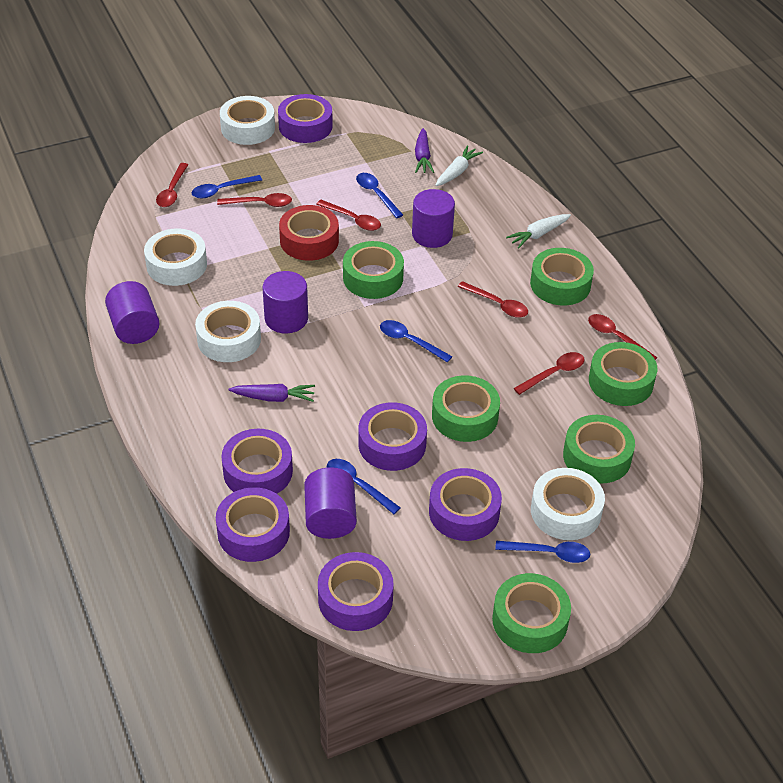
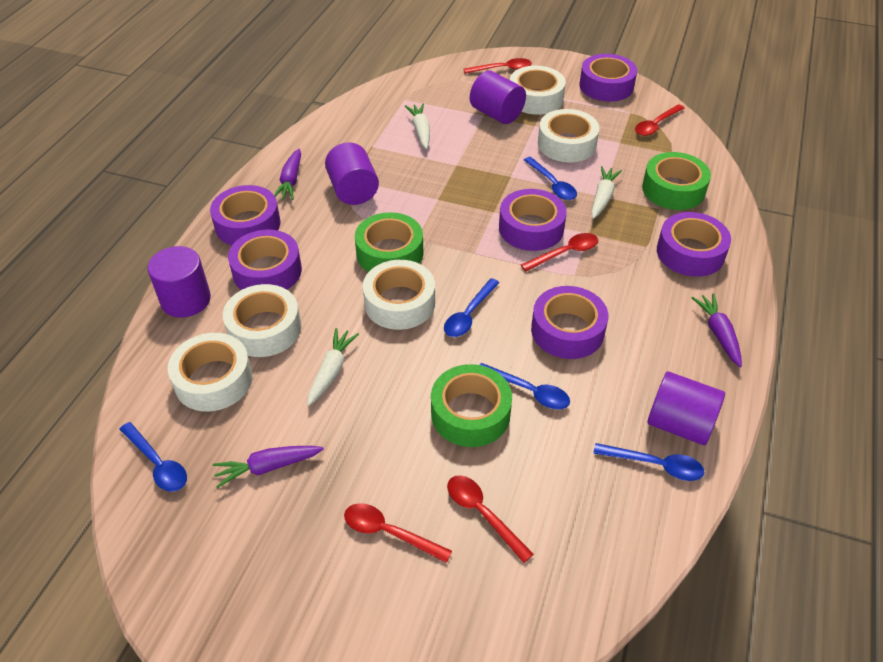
green tape: 6 -> 3
purple carrot: 2 -> 3
red spoon: 6 -> 5
red tape: 1 -> 0
white carrot: 2 -> 3
white tape: 4 -> 5

